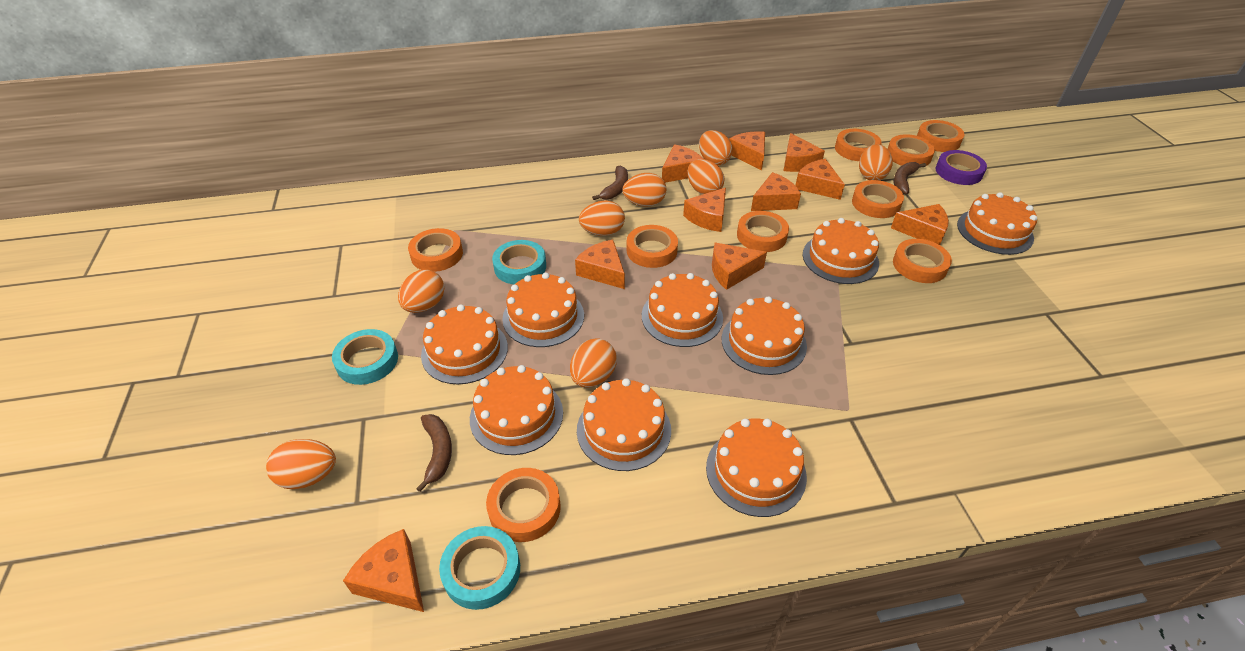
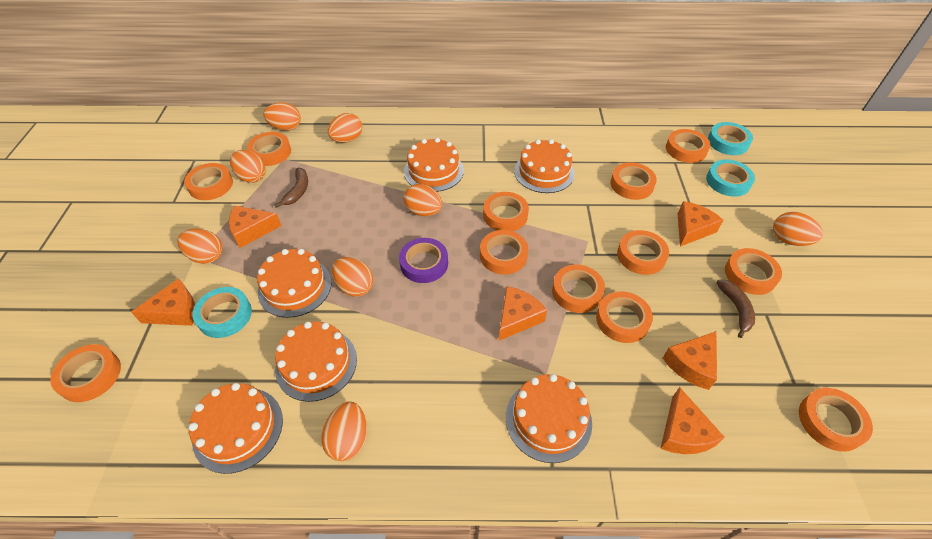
brown banana: 3 -> 2
orange cake: 9 -> 6
orange cheese: 10 -> 6
orange tape: 9 -> 12

